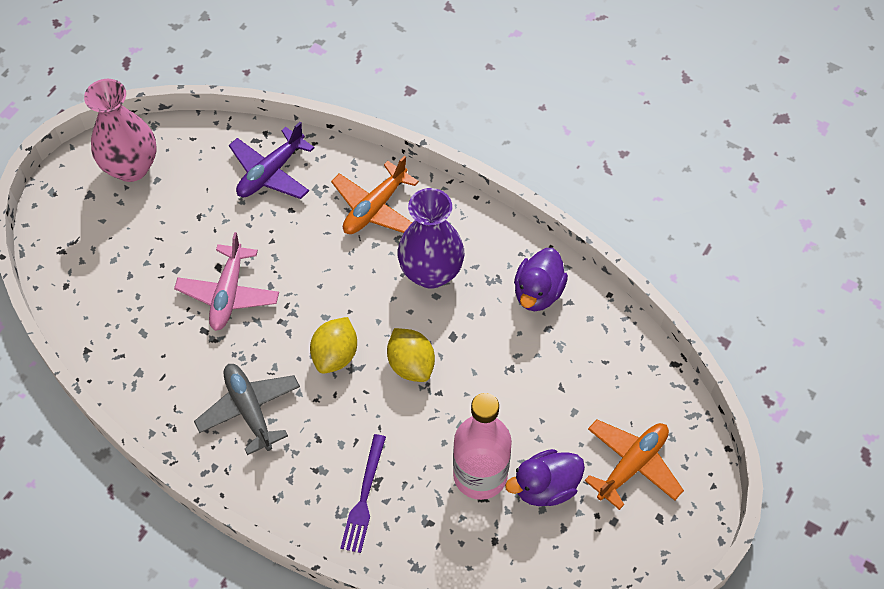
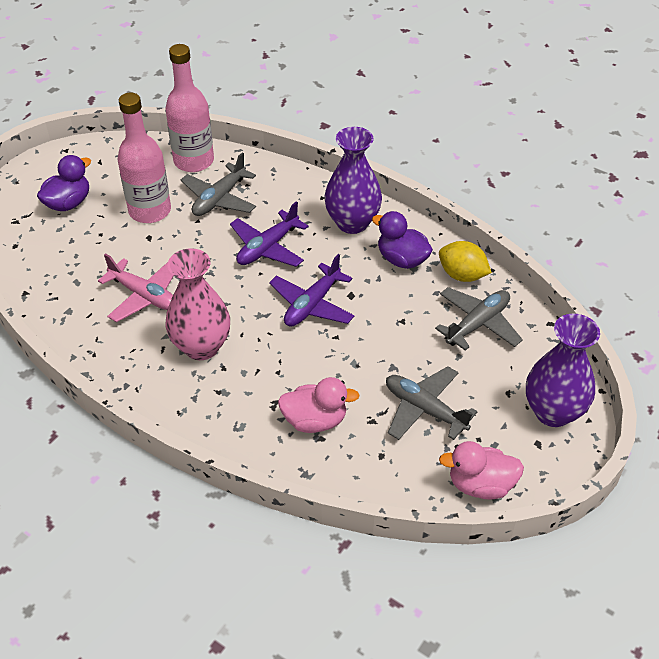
grey plane: 1 -> 3
orange plane: 2 -> 0
pink bottle: 1 -> 2
pink duck: 0 -> 2
purple fork: 1 -> 0
purple plane: 1 -> 2
purple vase: 1 -> 2
yellow lemon: 2 -> 1

